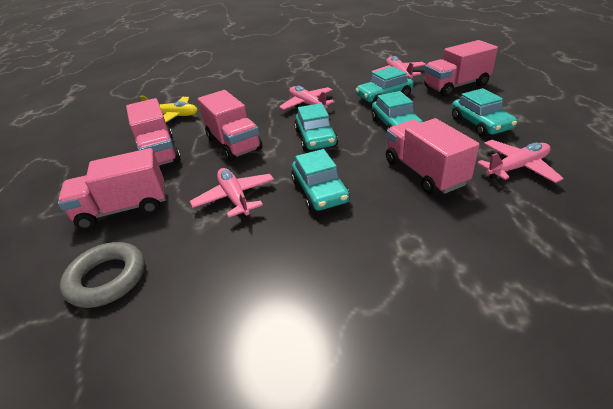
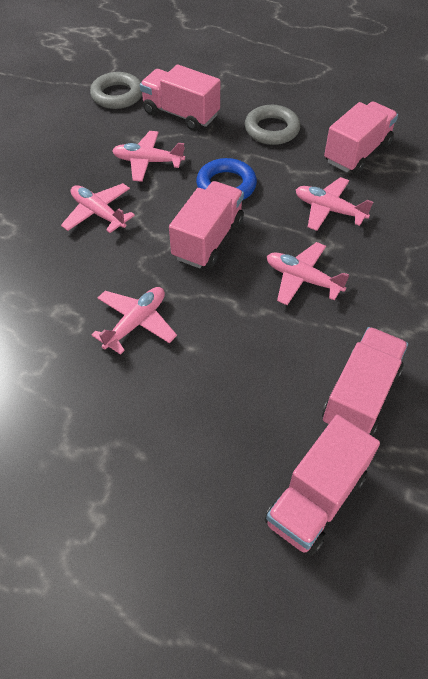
blue ring: 0 -> 1
grey ring: 1 -> 2
pink plane: 4 -> 5
turquoise car: 5 -> 0
yellow plane: 1 -> 0

